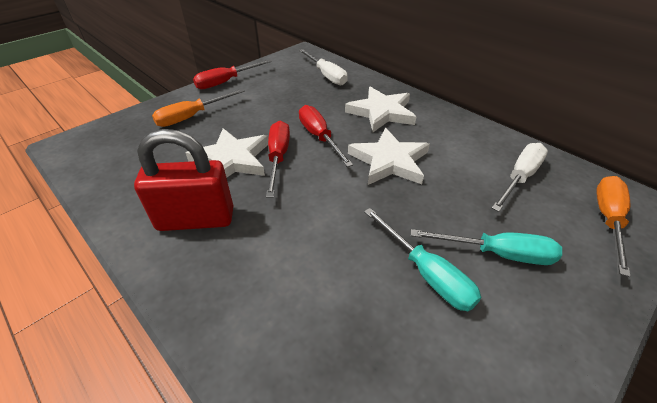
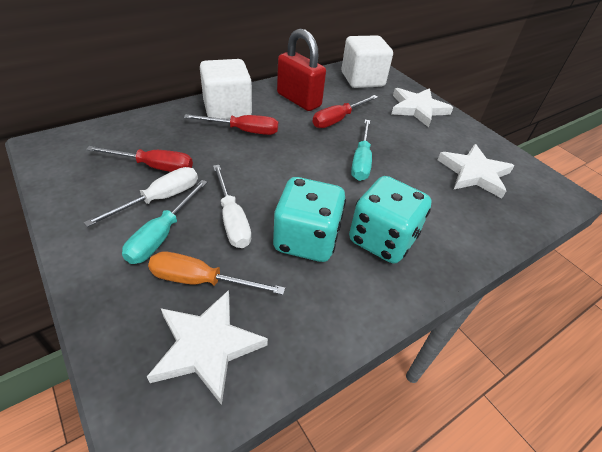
orange screwdriver: 2 -> 1
turquoise dice: 0 -> 2
white cube: 0 -> 2

